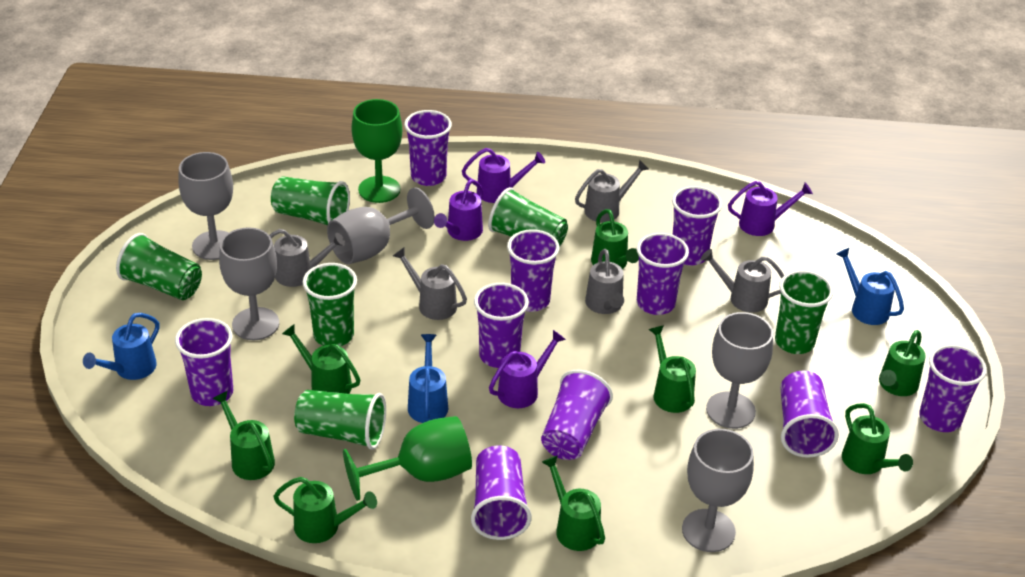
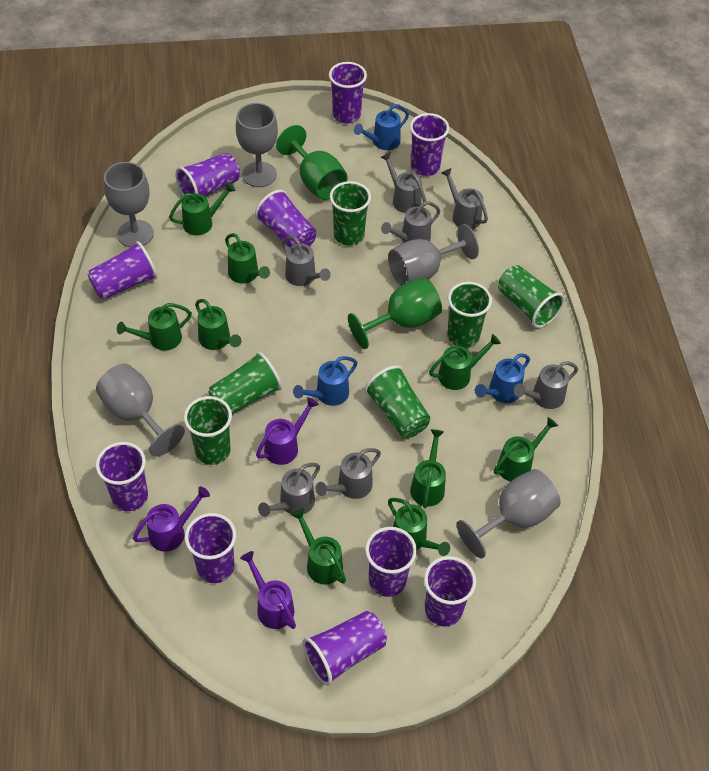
green watering can: 8 -> 9
grey watering can: 5 -> 7
purple watering can: 4 -> 3

